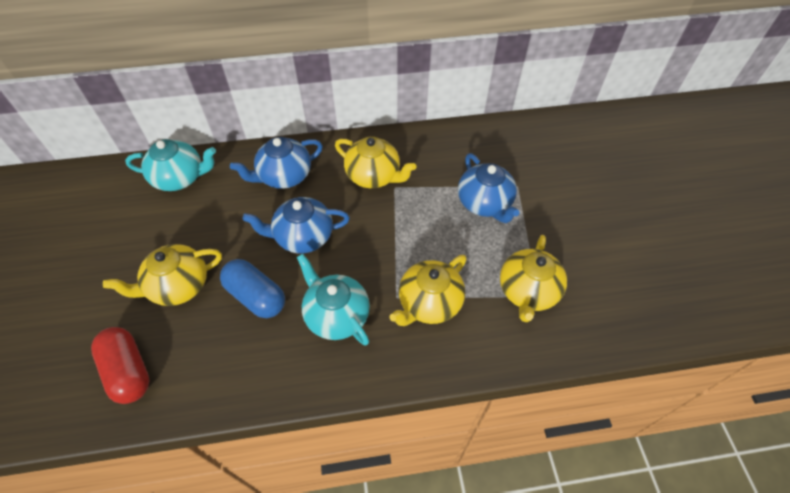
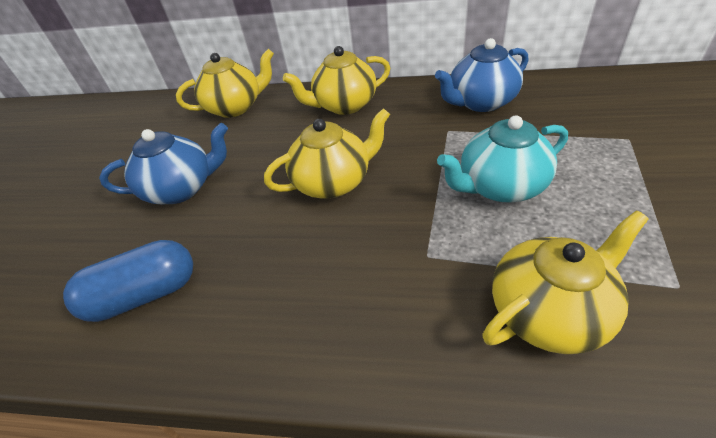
blue teapot: 3 -> 2
red capsule: 1 -> 0
turquoise teapot: 2 -> 1

